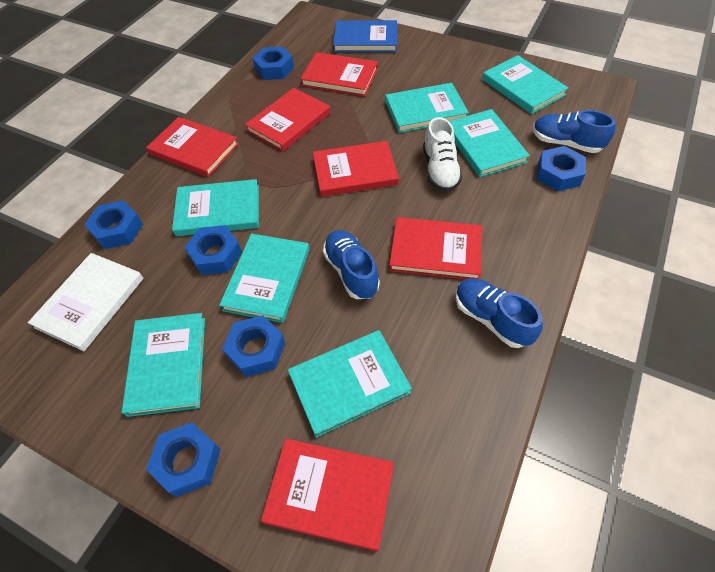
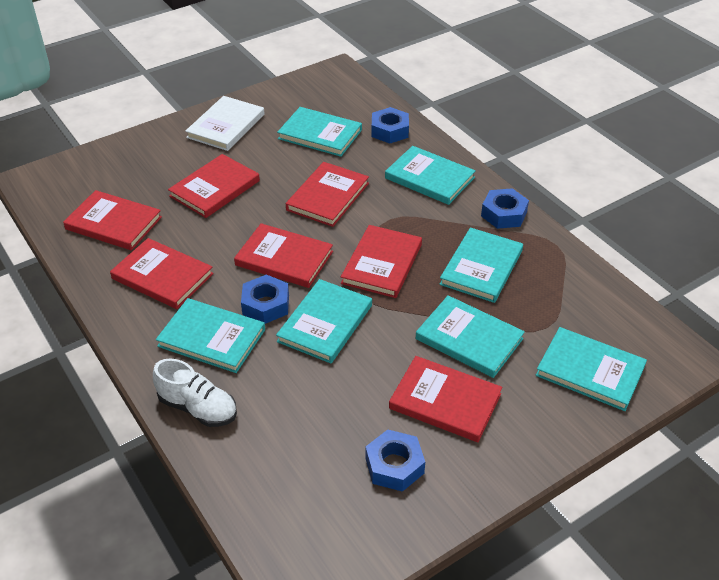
blue book: 1 -> 0
blue nut: 6 -> 4
blue shoe: 3 -> 0
red book: 6 -> 7

